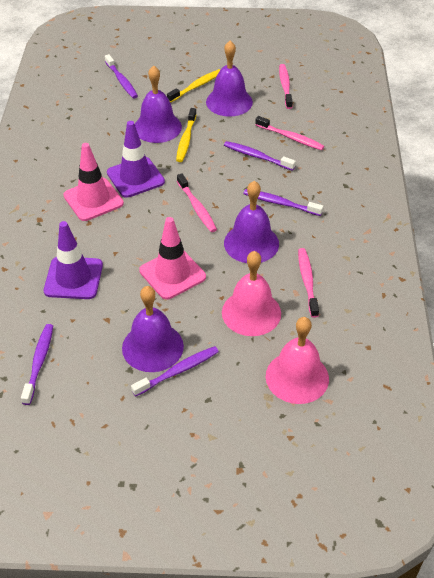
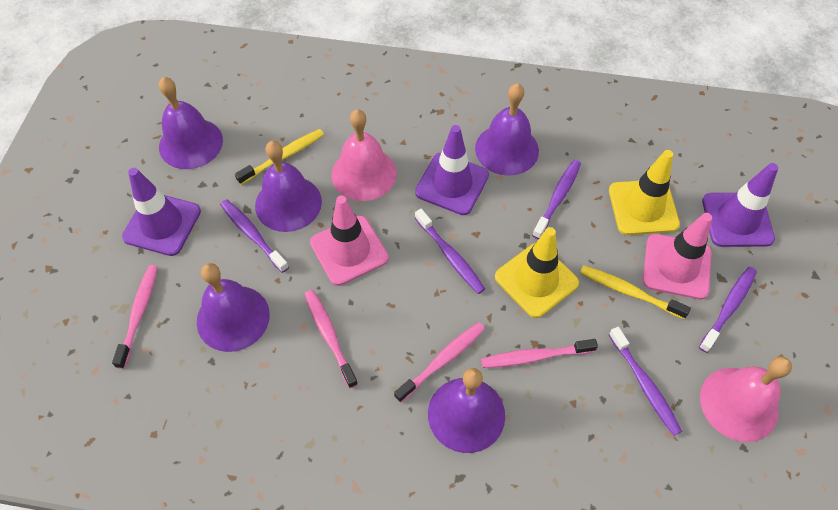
purple bell: 4 -> 5
purple traffic cone: 2 -> 3
yellow traffic cone: 0 -> 2

